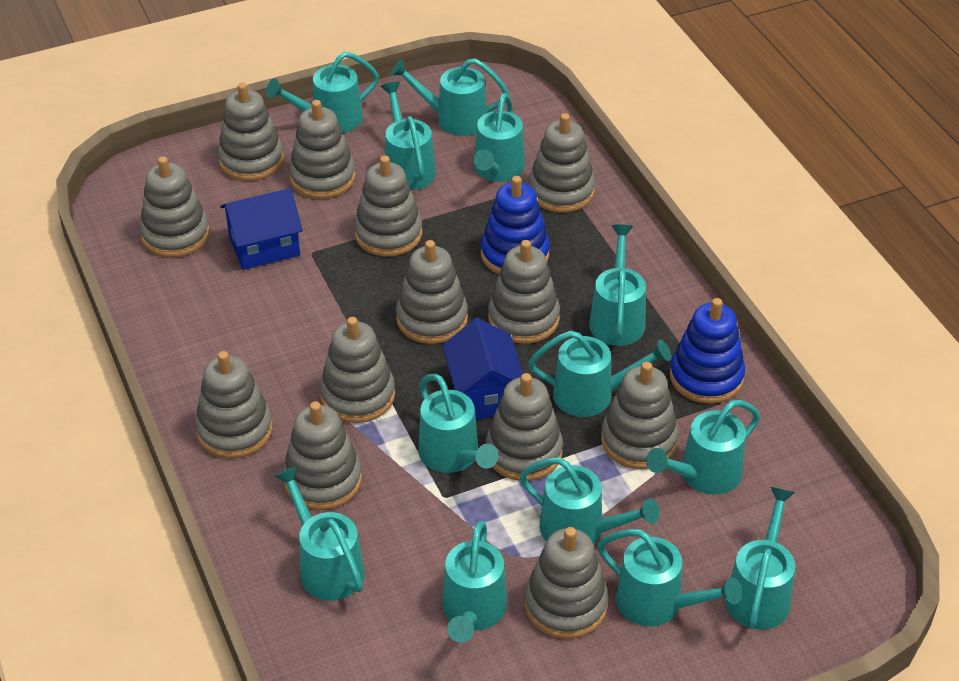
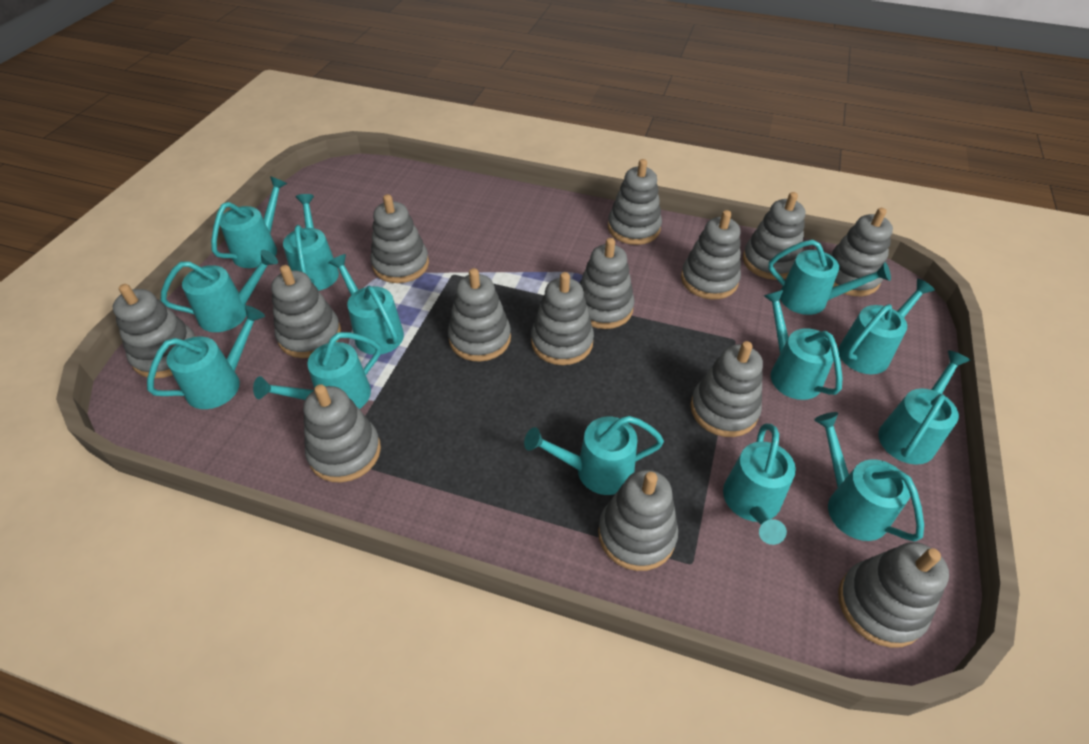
blue house: 2 -> 0
blue stacking toy: 2 -> 0
grey stacking toy: 13 -> 14

